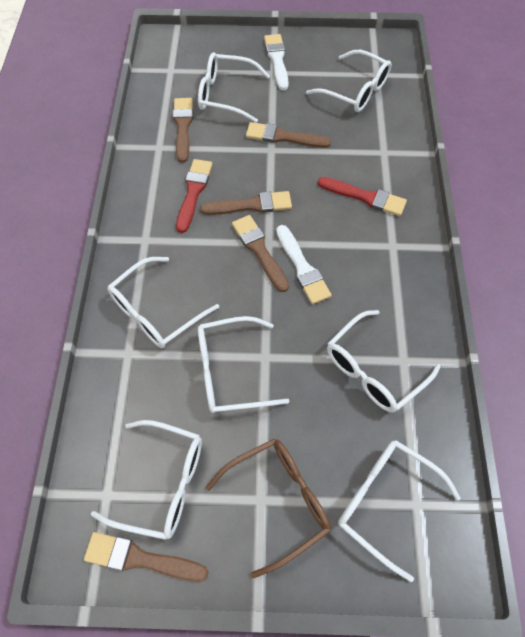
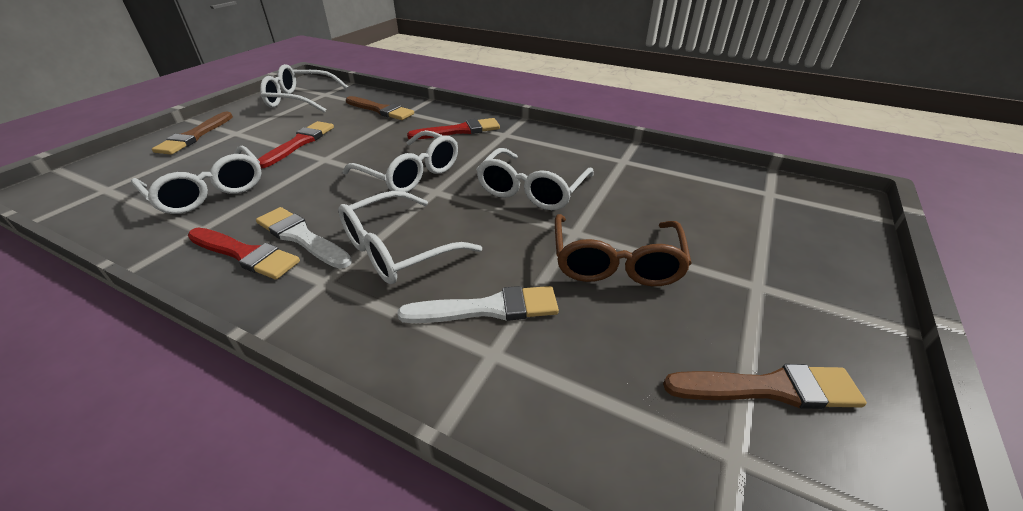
brown brush: 5 -> 3
red brush: 2 -> 3
white glasses: 7 -> 5

